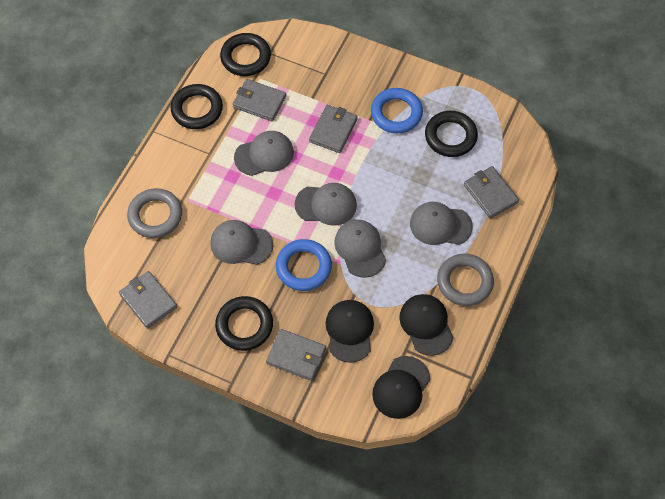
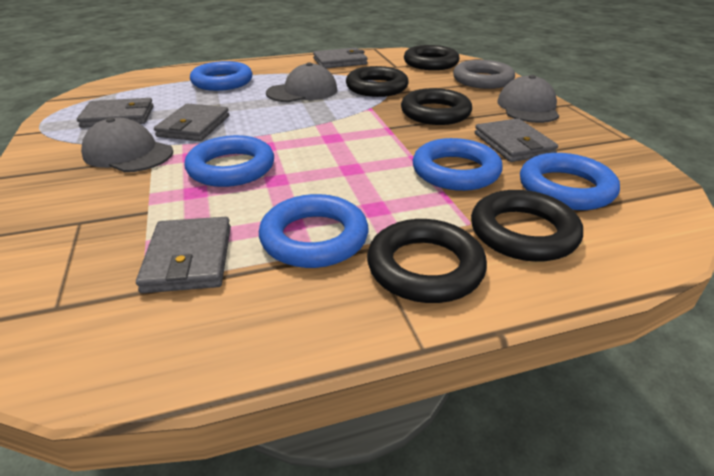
black cap: 3 -> 0
black ring: 4 -> 5
blue ring: 2 -> 5
grey cap: 5 -> 3
grey ring: 2 -> 1

